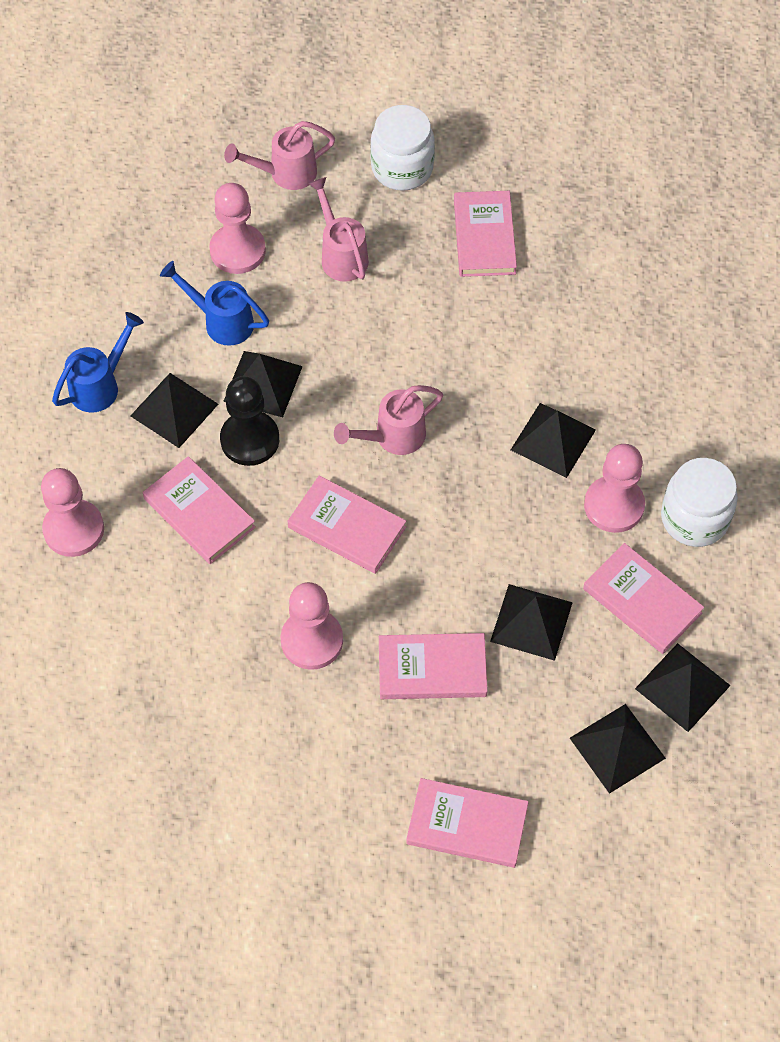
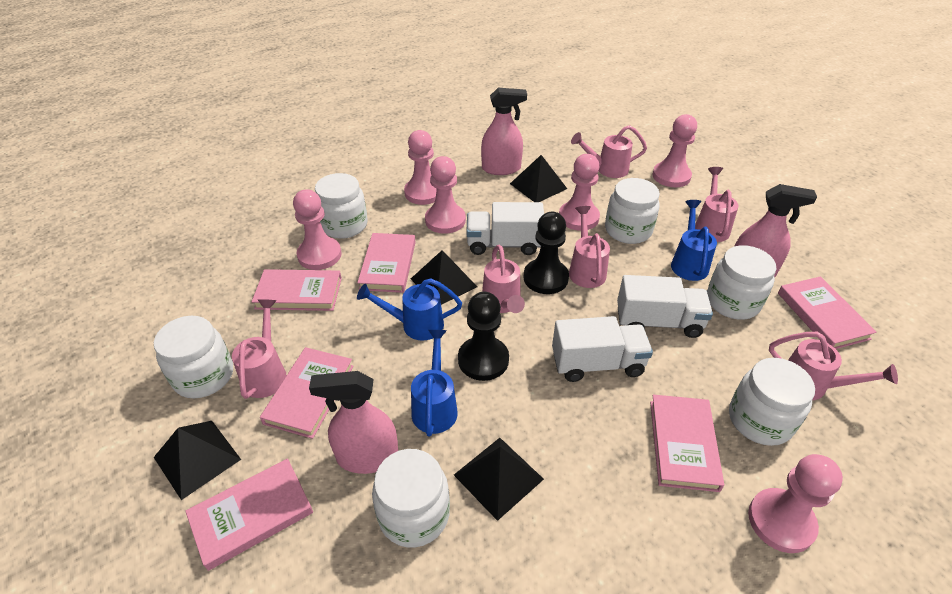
black pawn: 1 -> 2
black pyramid: 6 -> 4
blue watering can: 2 -> 3
pink pawn: 4 -> 6
pink spray bottle: 0 -> 3
pink watering can: 3 -> 6
white jar: 2 -> 6
white truck: 0 -> 3

